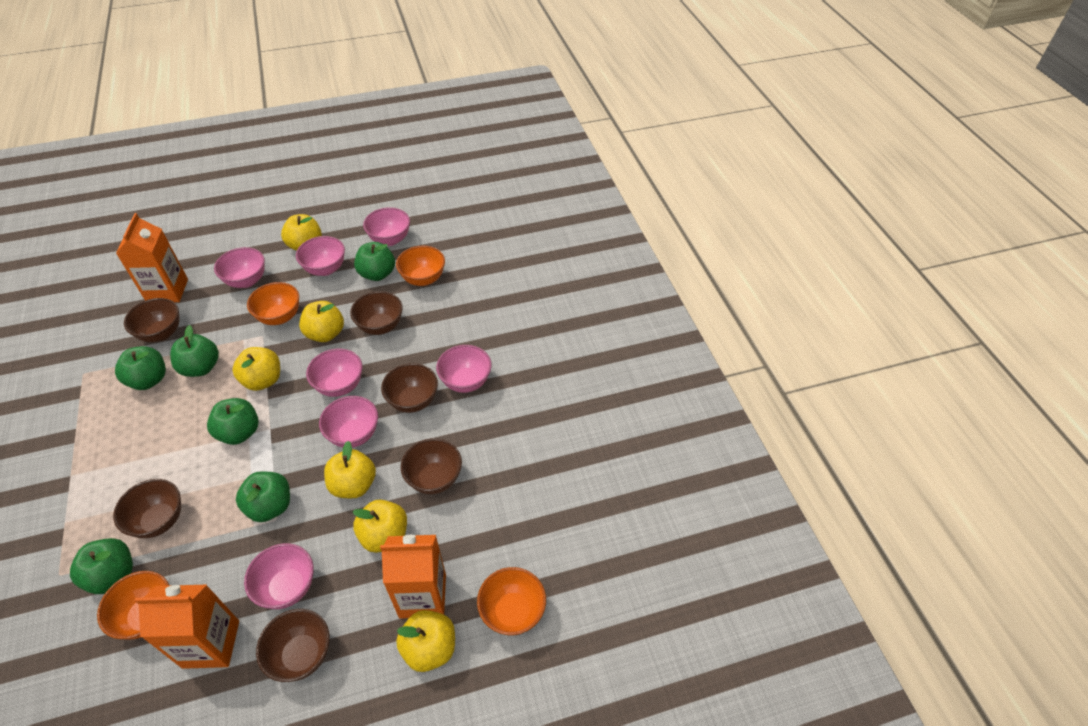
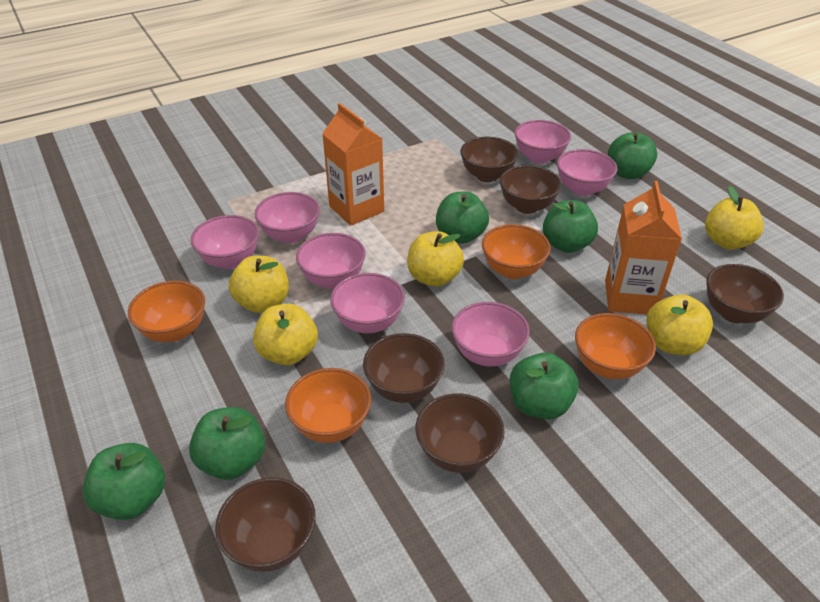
orange carton: 3 -> 2
yellow apple: 6 -> 5

